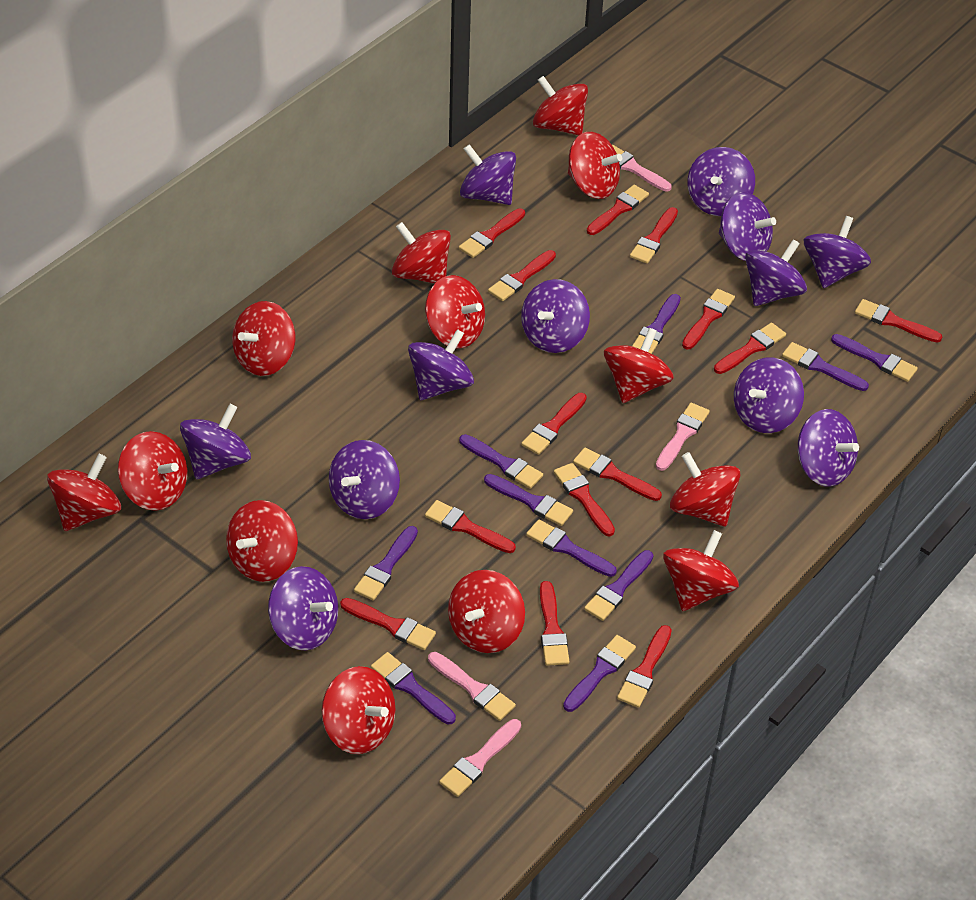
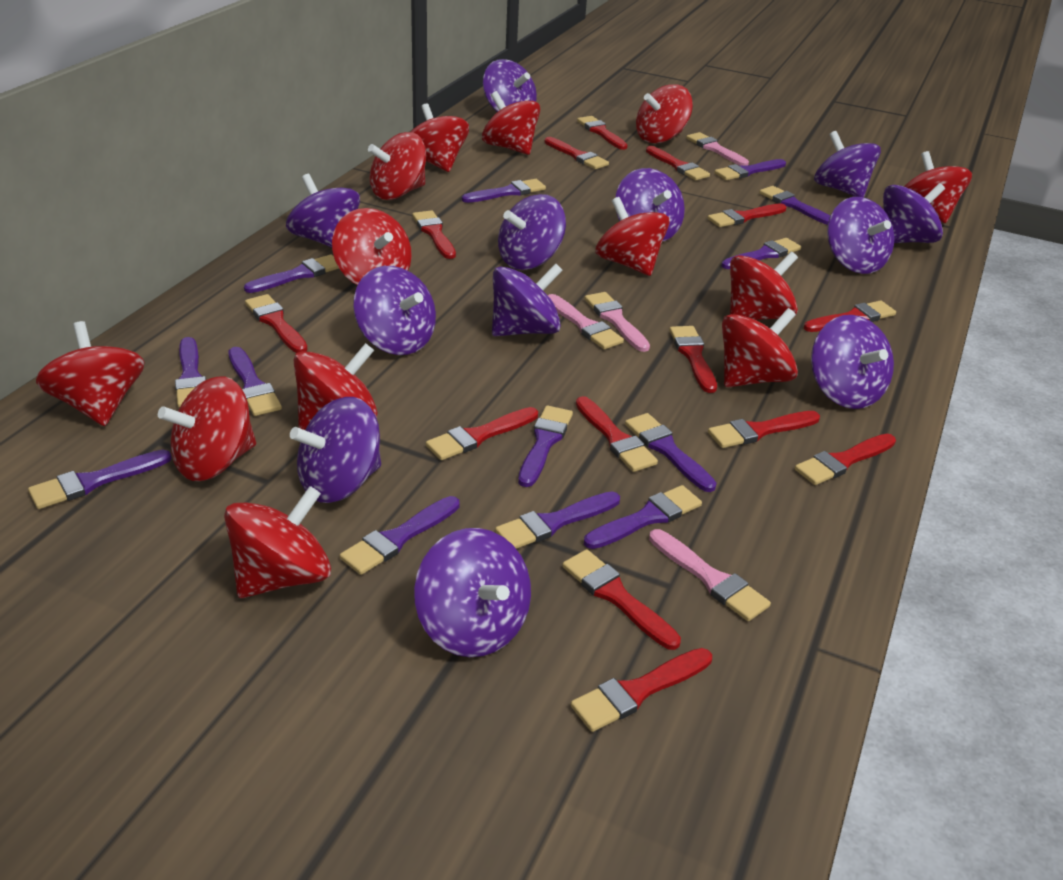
purple brush: 10 -> 13

